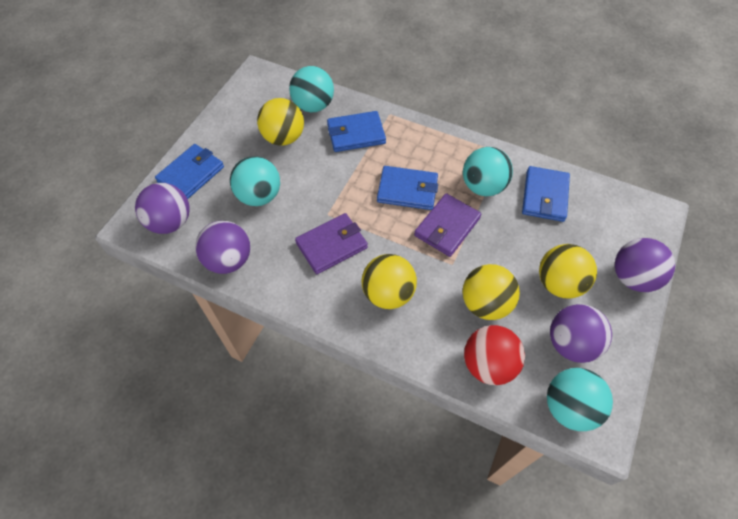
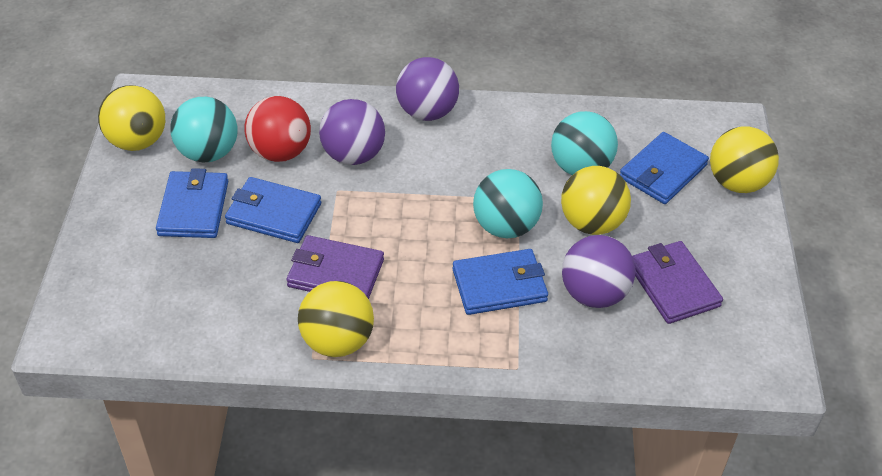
purple ball: 4 -> 3
turquoise ball: 4 -> 3

